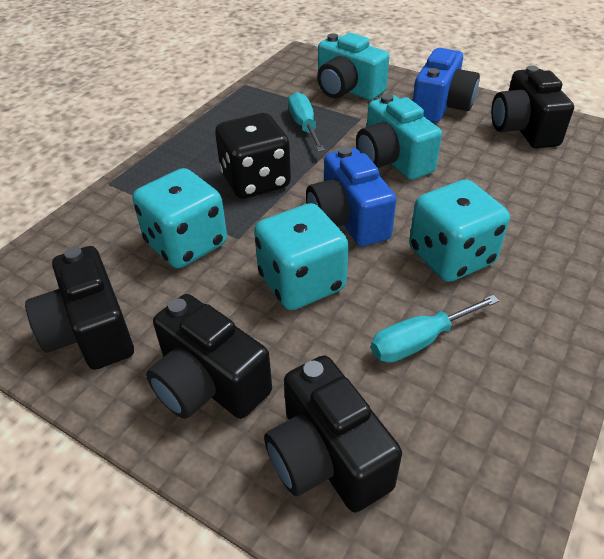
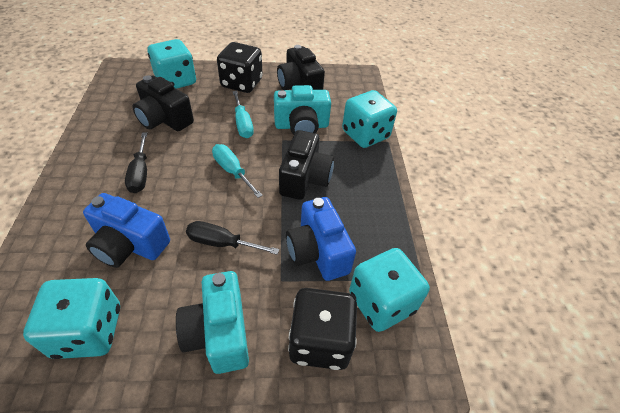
black camera: 4 -> 3
black dice: 1 -> 2
black screwdriver: 0 -> 2
turquoise dice: 3 -> 4

